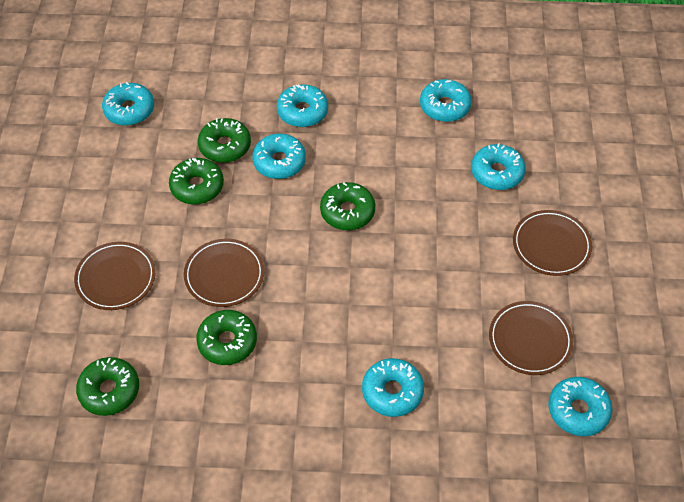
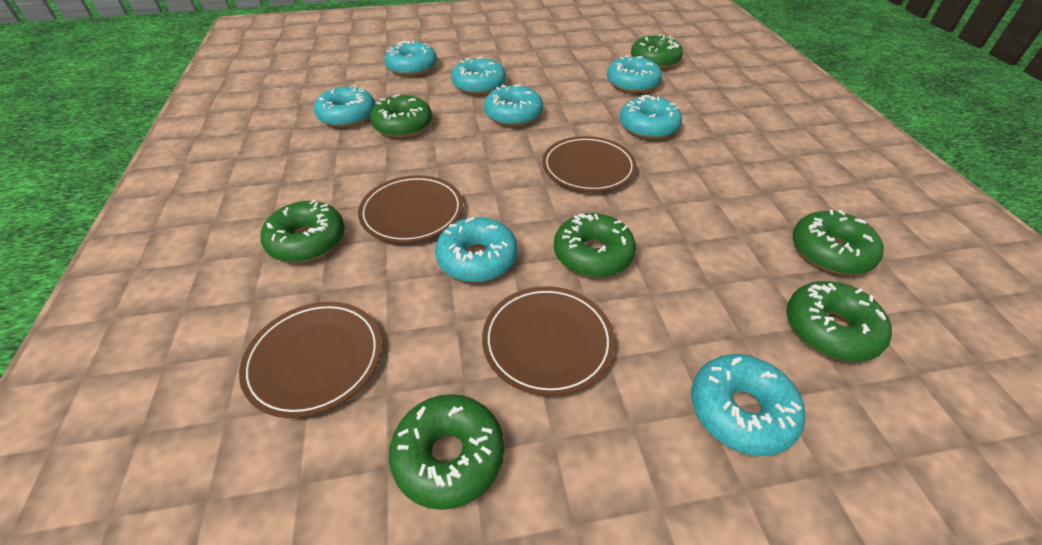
green donut: 5 -> 7
turquoise donut: 7 -> 8

